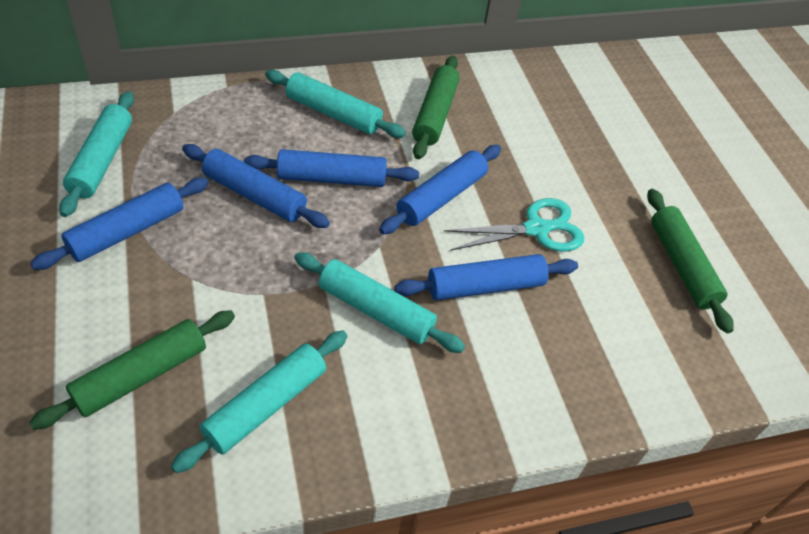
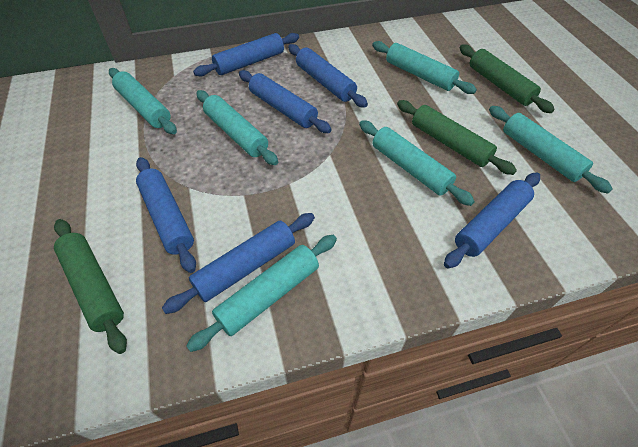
blue rolling pin: 5 -> 6
turquoise rolling pin: 4 -> 6
turquoise scissors: 1 -> 0

